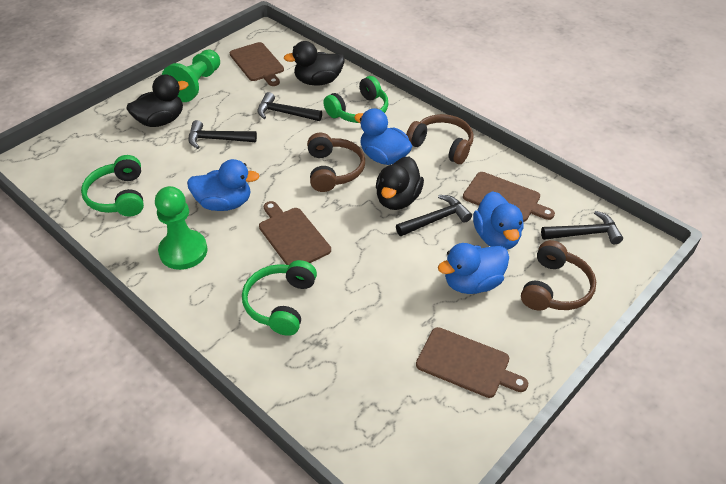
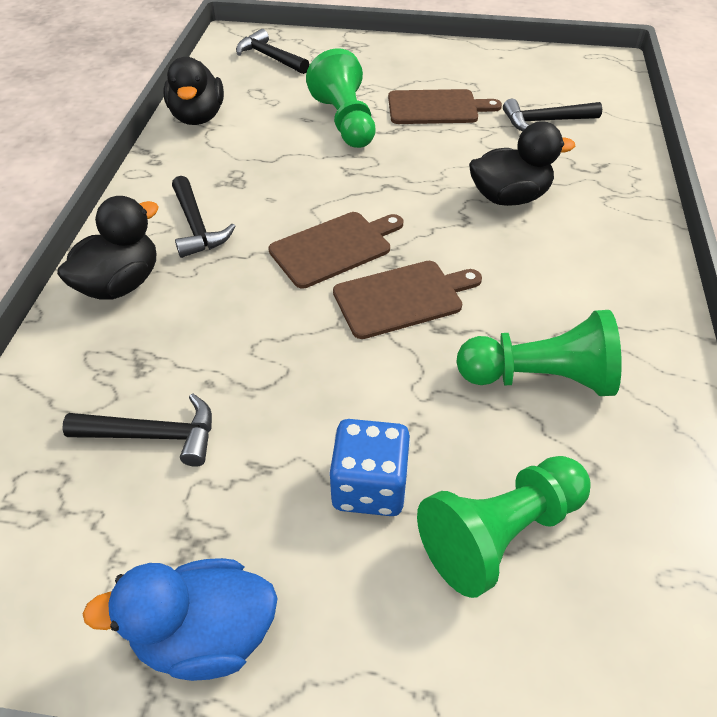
blue dice: 0 -> 1
blue duck: 4 -> 1
brown cutting board: 4 -> 3
brown headphones: 3 -> 0
green headphones: 3 -> 0
green pawn: 2 -> 3

